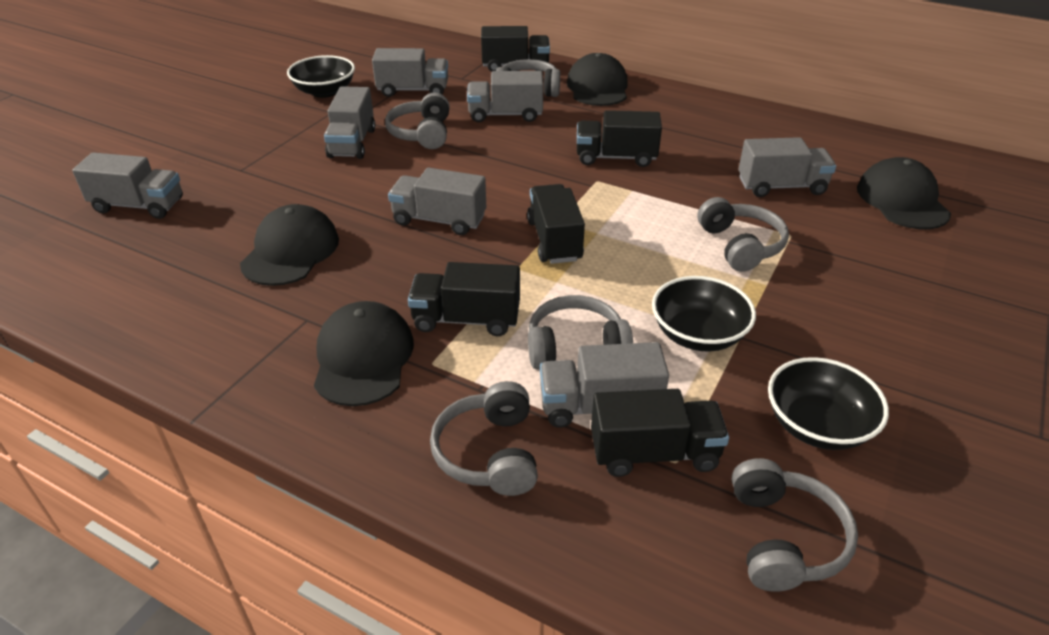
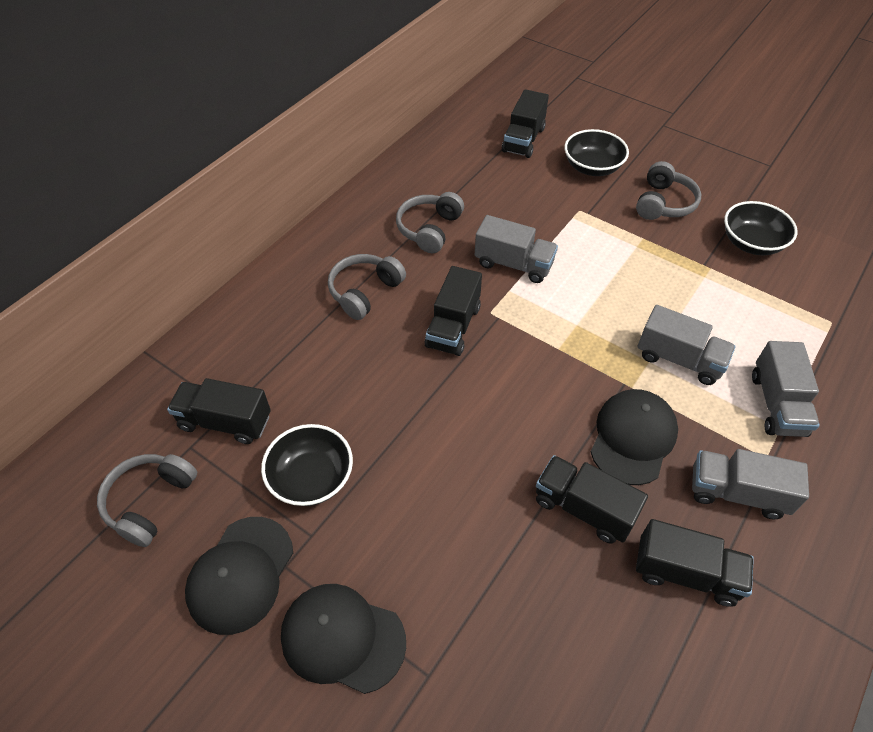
black cap: 4 -> 3
grey headphones: 6 -> 4
grey truck: 7 -> 4

